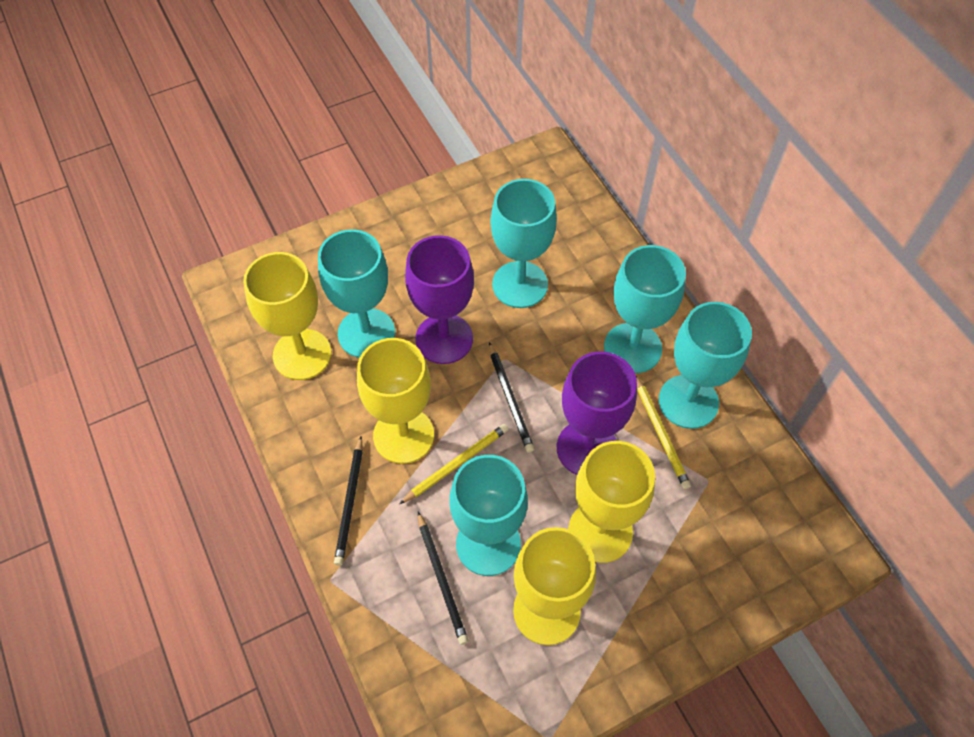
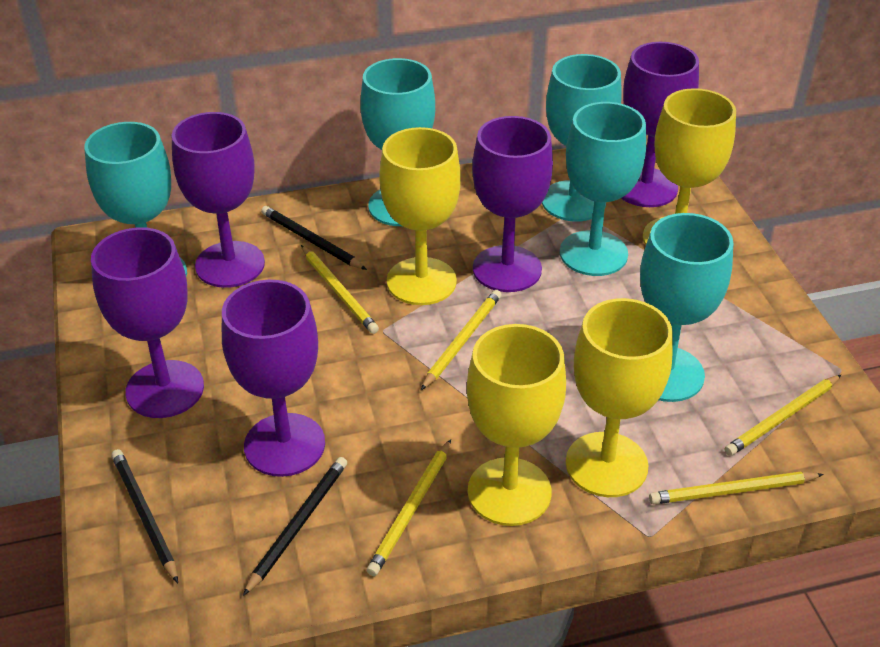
purple goblet: 2 -> 5
yellow pencil: 2 -> 5

